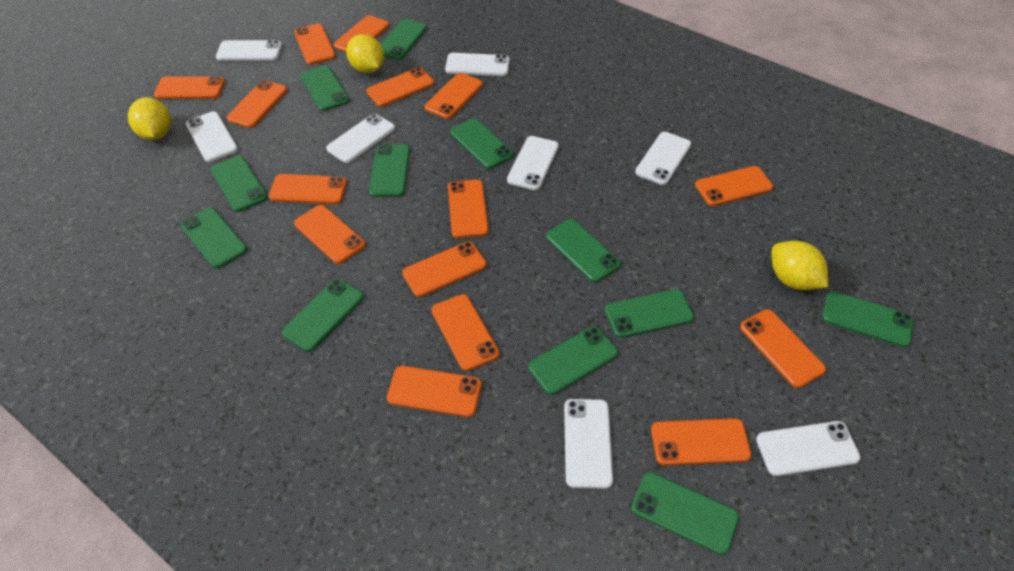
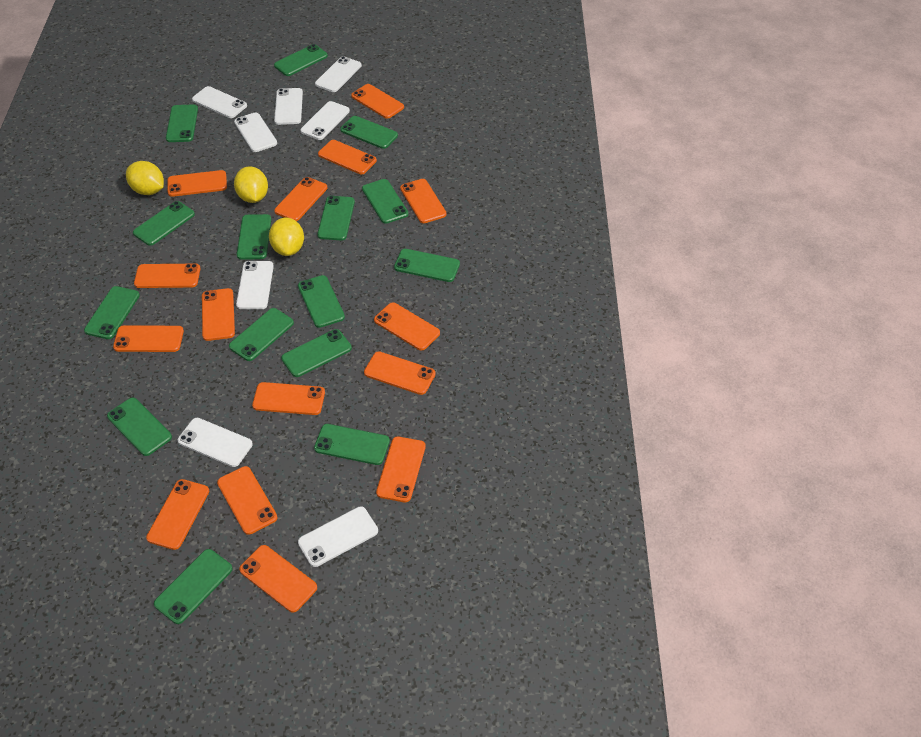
green phone: 12 -> 15

